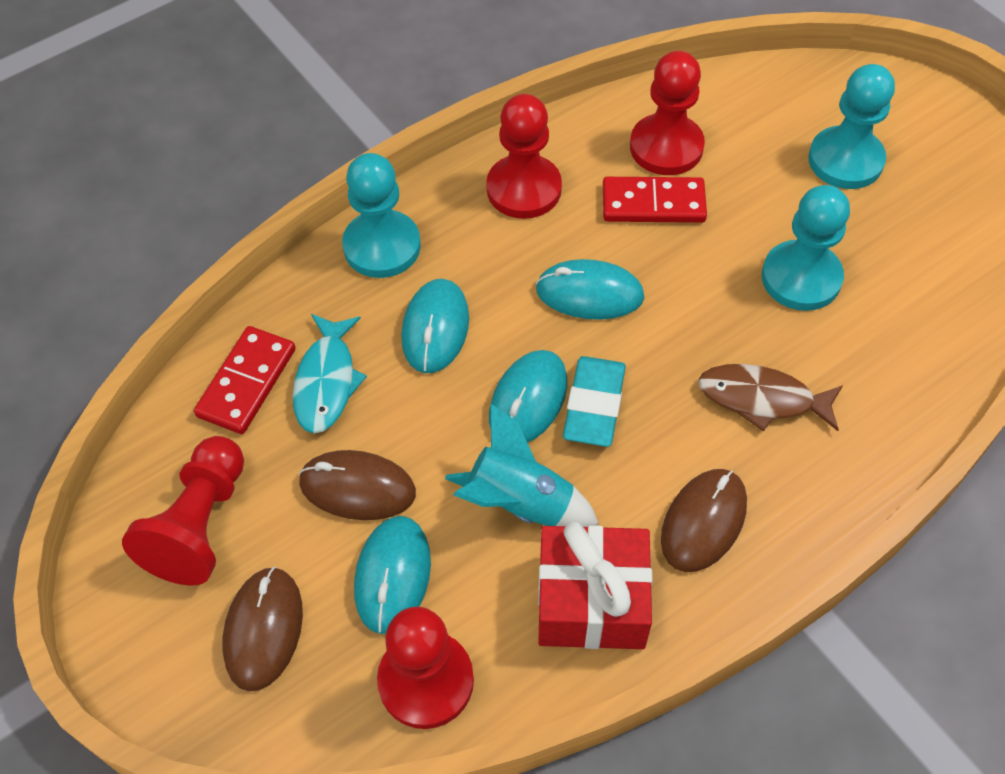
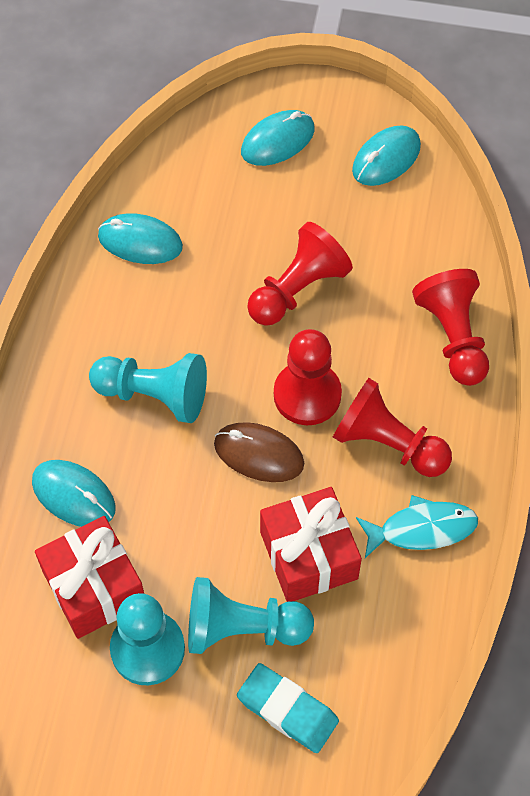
brown fish: 1 -> 0
brown mouse: 3 -> 1
red domino: 2 -> 0
red gift: 1 -> 2
turquoise rocket: 1 -> 0

